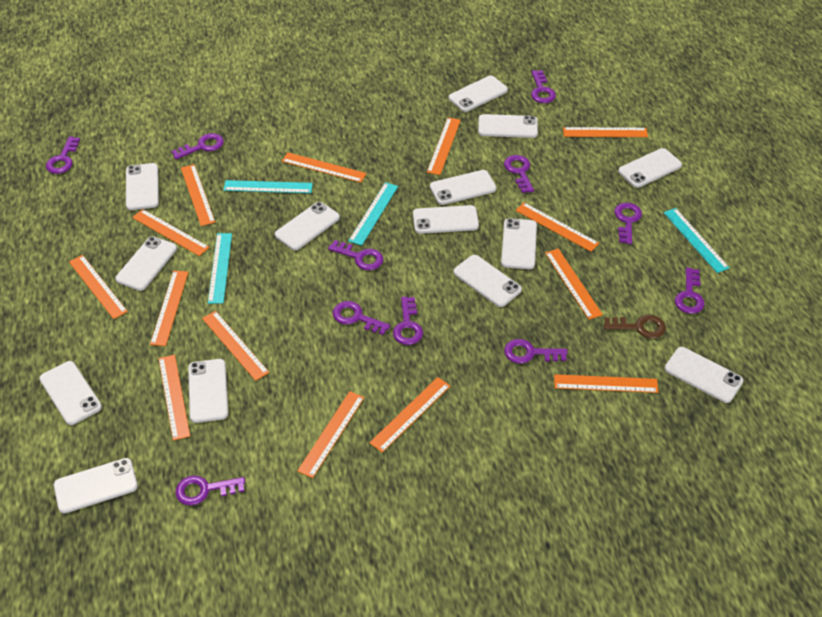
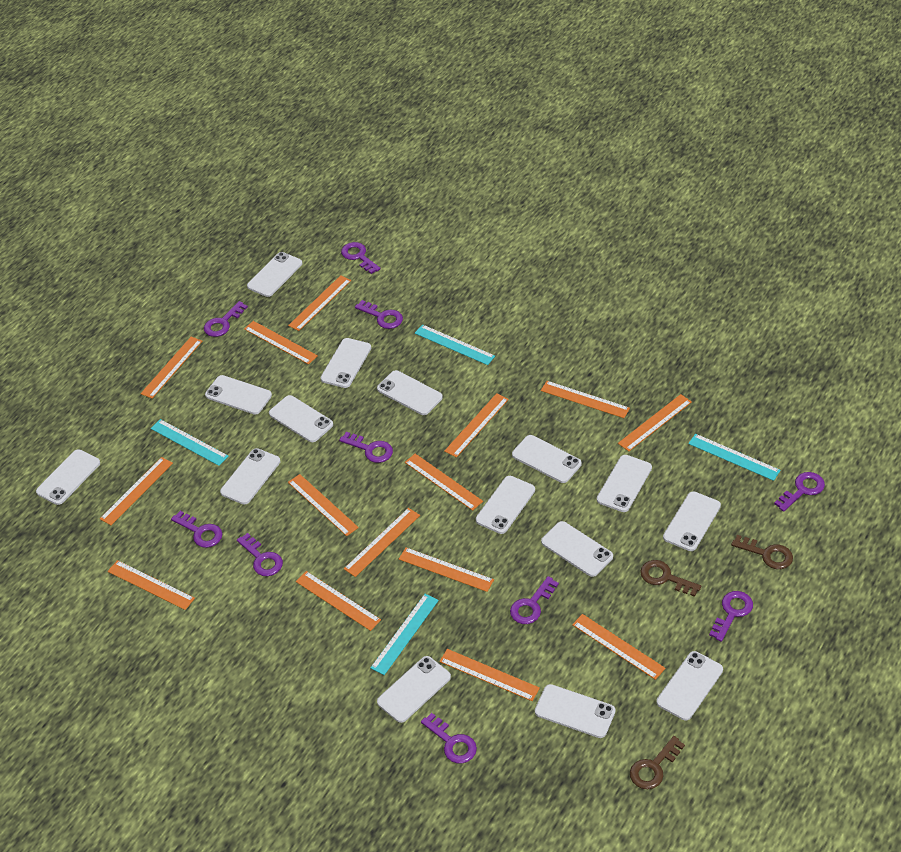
brown key: 1 -> 3
orange ruler: 14 -> 15
purple key: 11 -> 10
white phone: 14 -> 15

